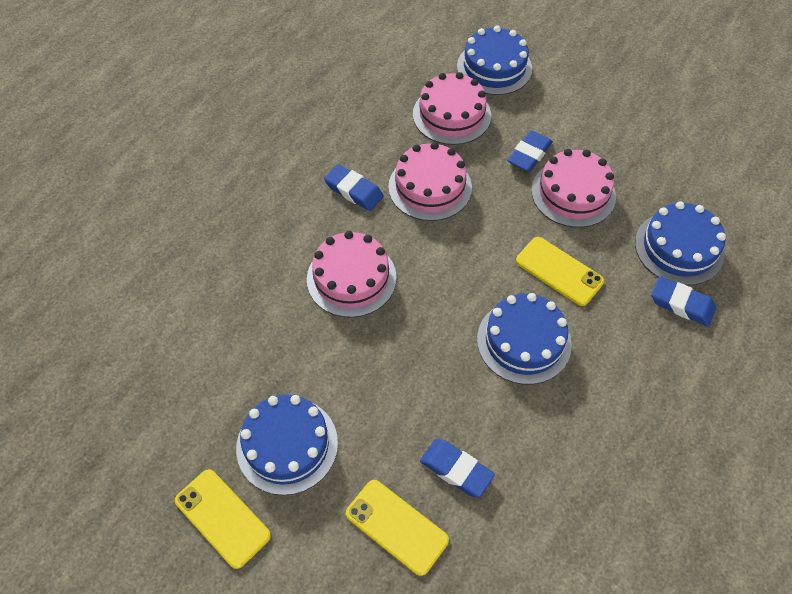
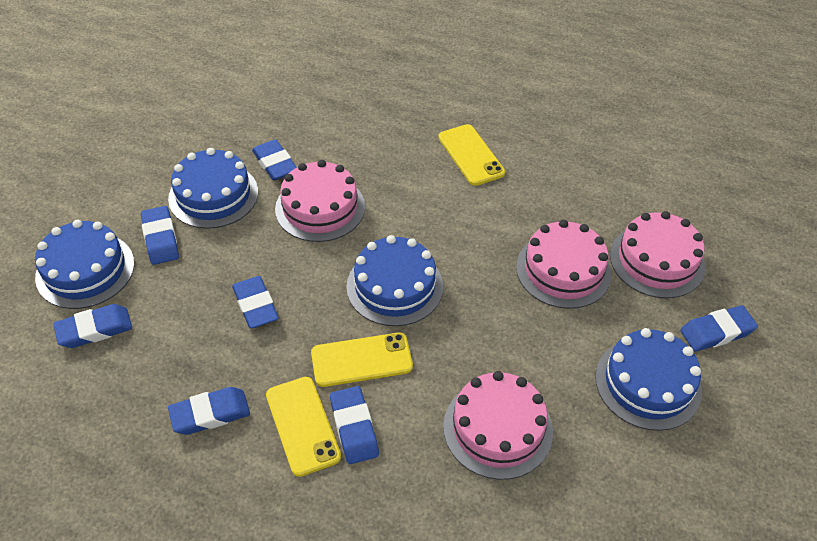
blue eraser: 4 -> 7

